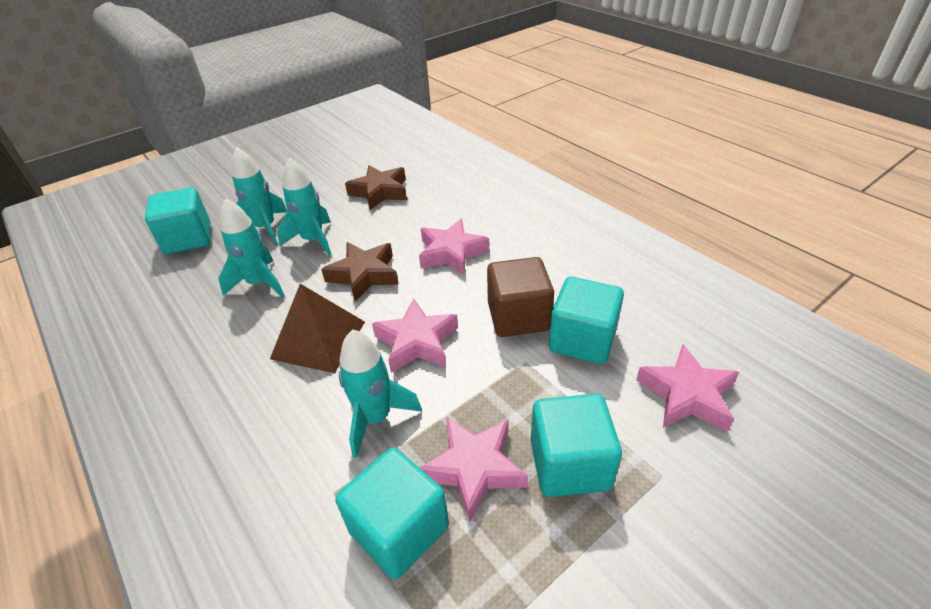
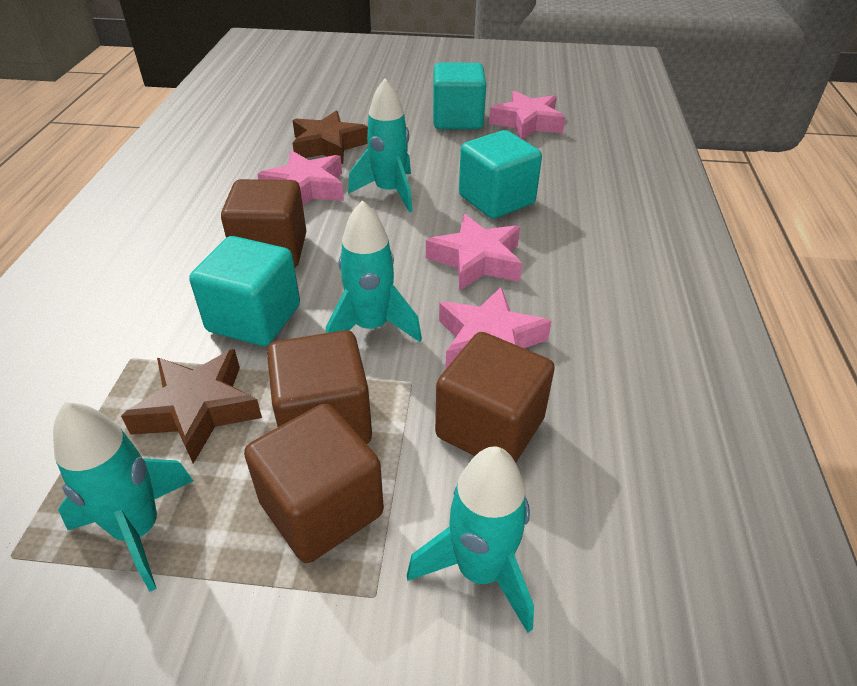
brown cube: 1 -> 4
brown pyramid: 1 -> 0
turquoise cube: 4 -> 3

